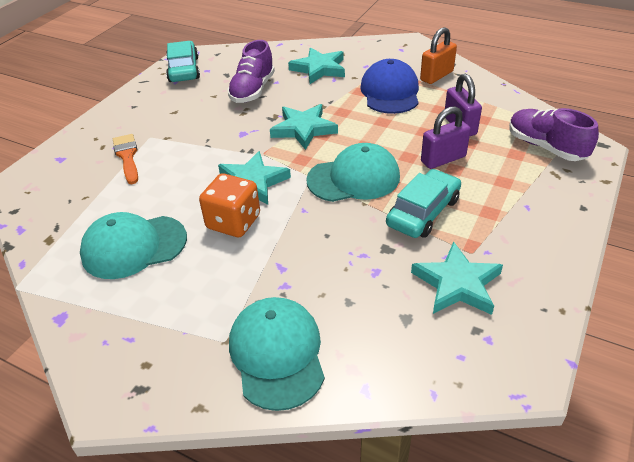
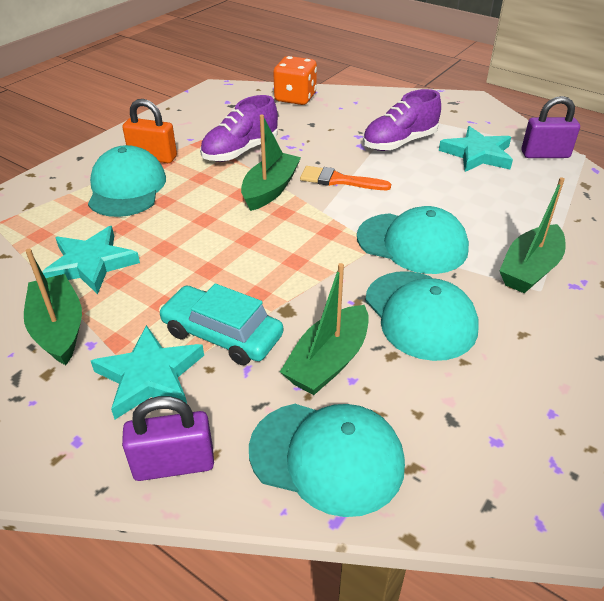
blue cap: 1 -> 0
green boat: 0 -> 4
turquoise cap: 3 -> 4
turquoise car: 2 -> 1
turquoise star: 4 -> 3

